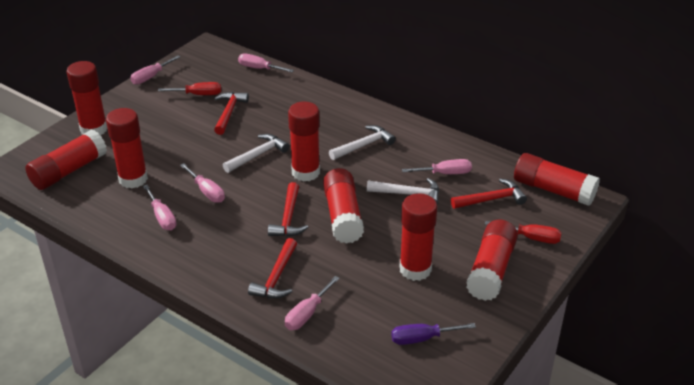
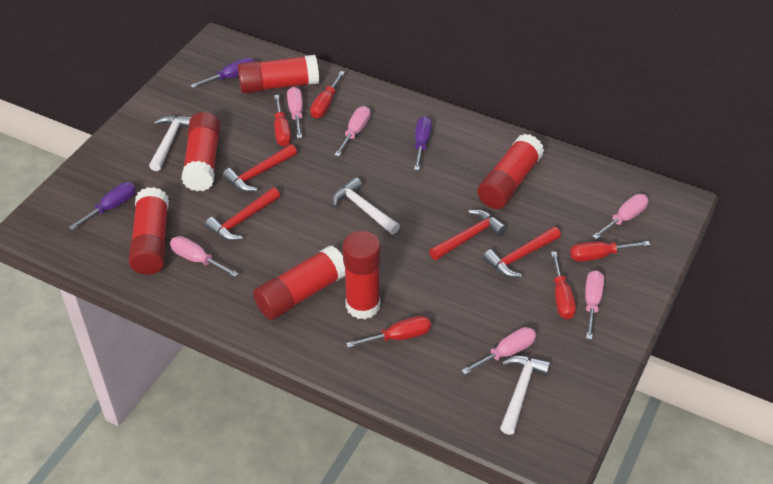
purple screwdriver: 1 -> 3
red glue stick: 8 -> 6
red screwdriver: 2 -> 5

